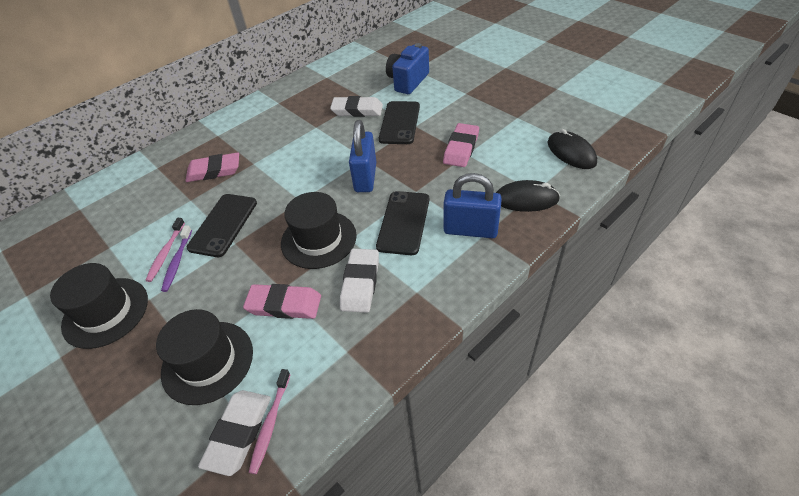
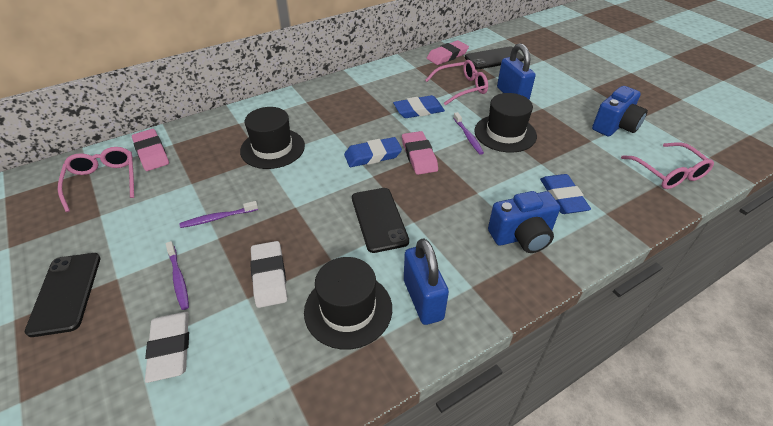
black mouse: 2 -> 0
blue camera: 1 -> 2
blue eraser: 0 -> 3
pink glasses: 0 -> 3
pink toothbrush: 2 -> 0
purple toothbrush: 1 -> 3
white eraser: 3 -> 2

